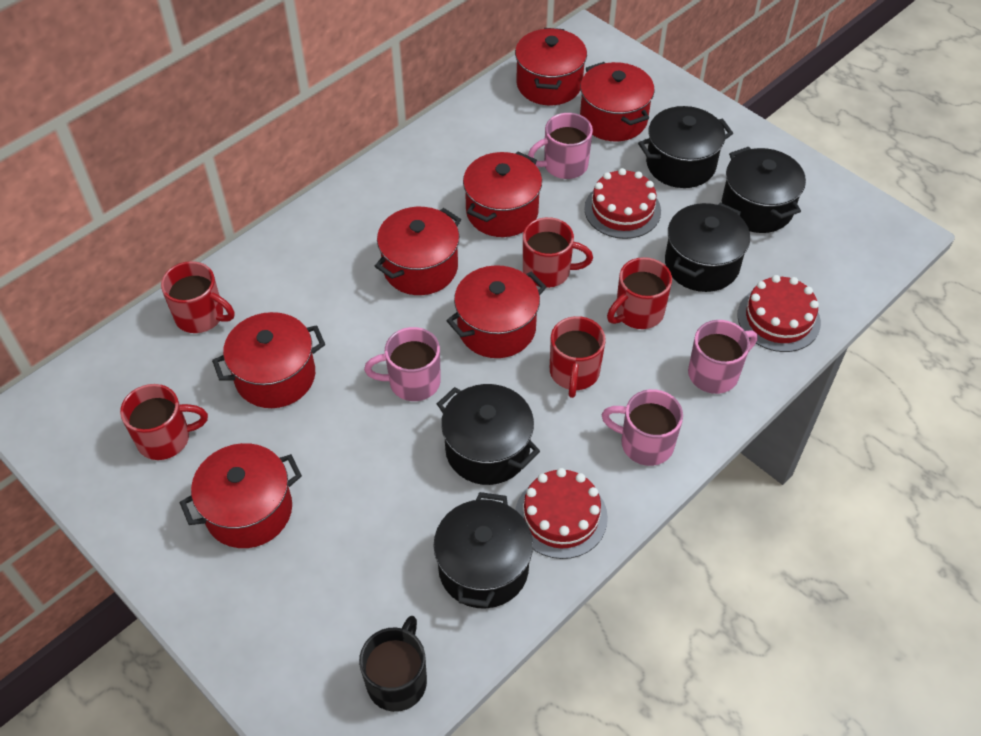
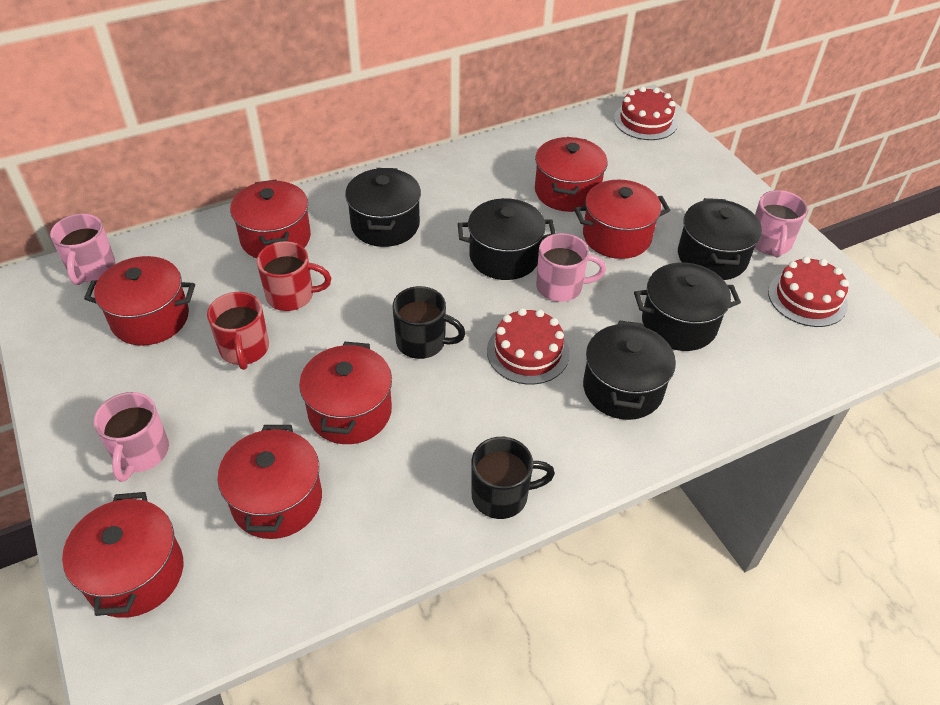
black mug: 1 -> 2
red mug: 5 -> 2

